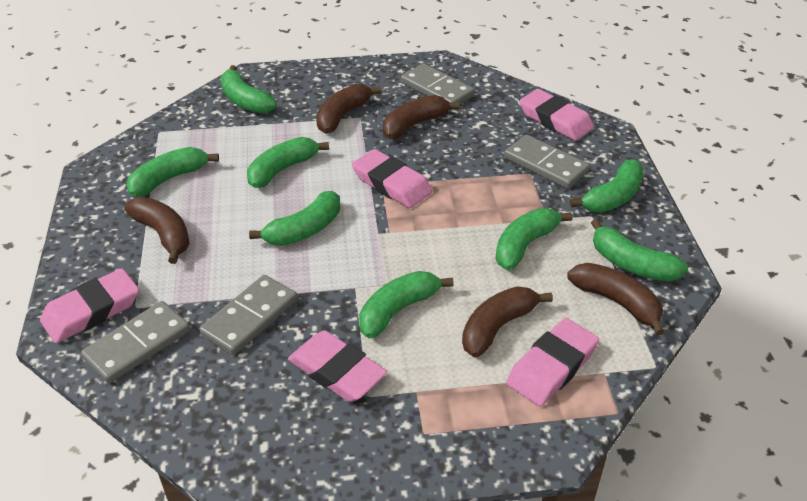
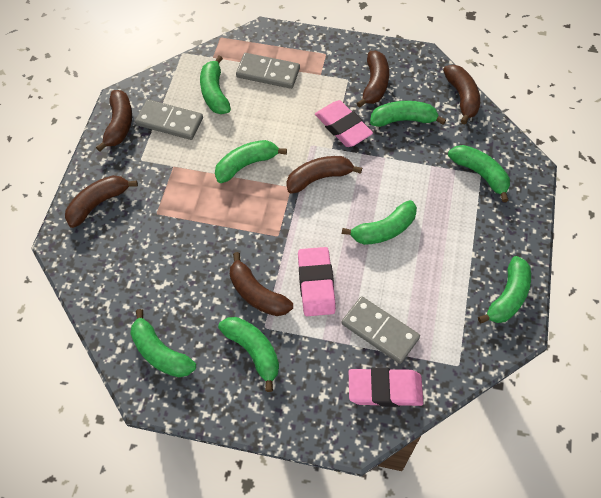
brown banana: 5 -> 6
grey domino: 4 -> 3
pink eraser: 5 -> 3

